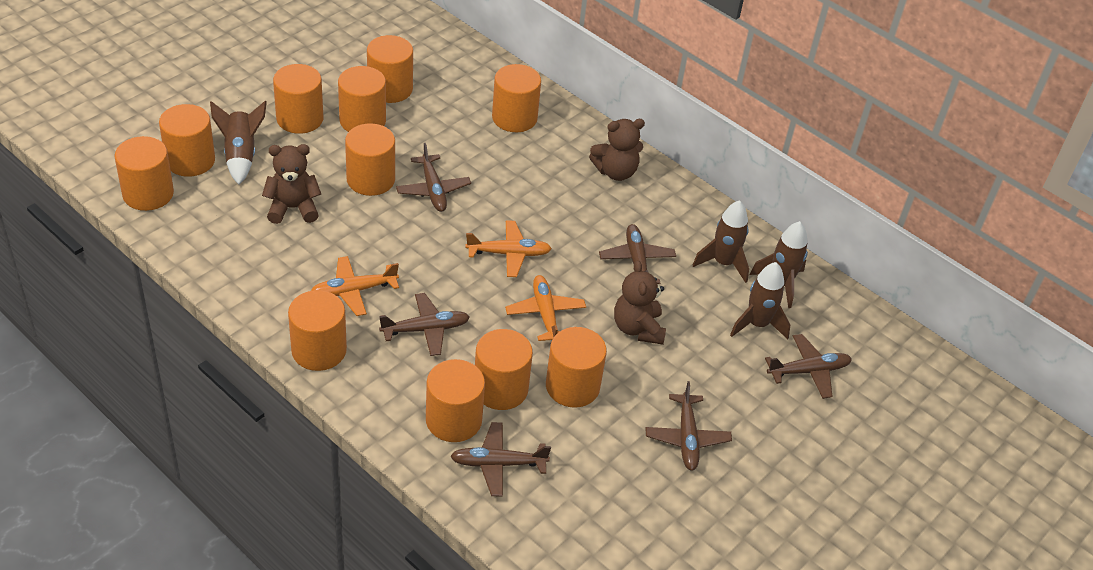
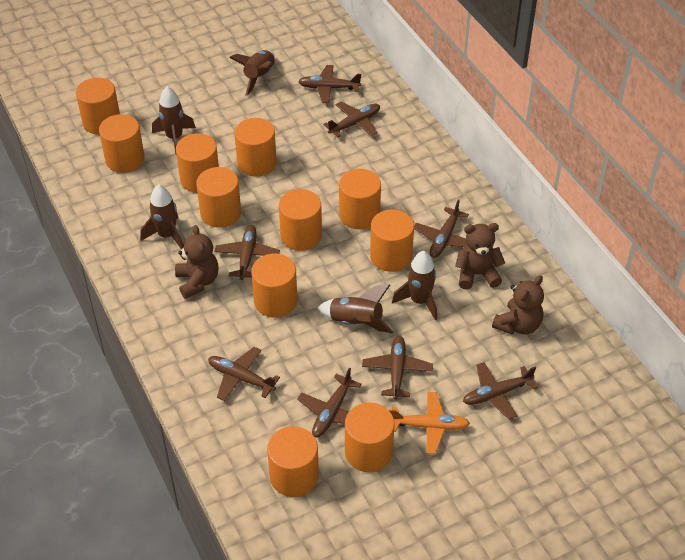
brown plane: 6 -> 8
brown rocket: 4 -> 5
orange plane: 3 -> 1

